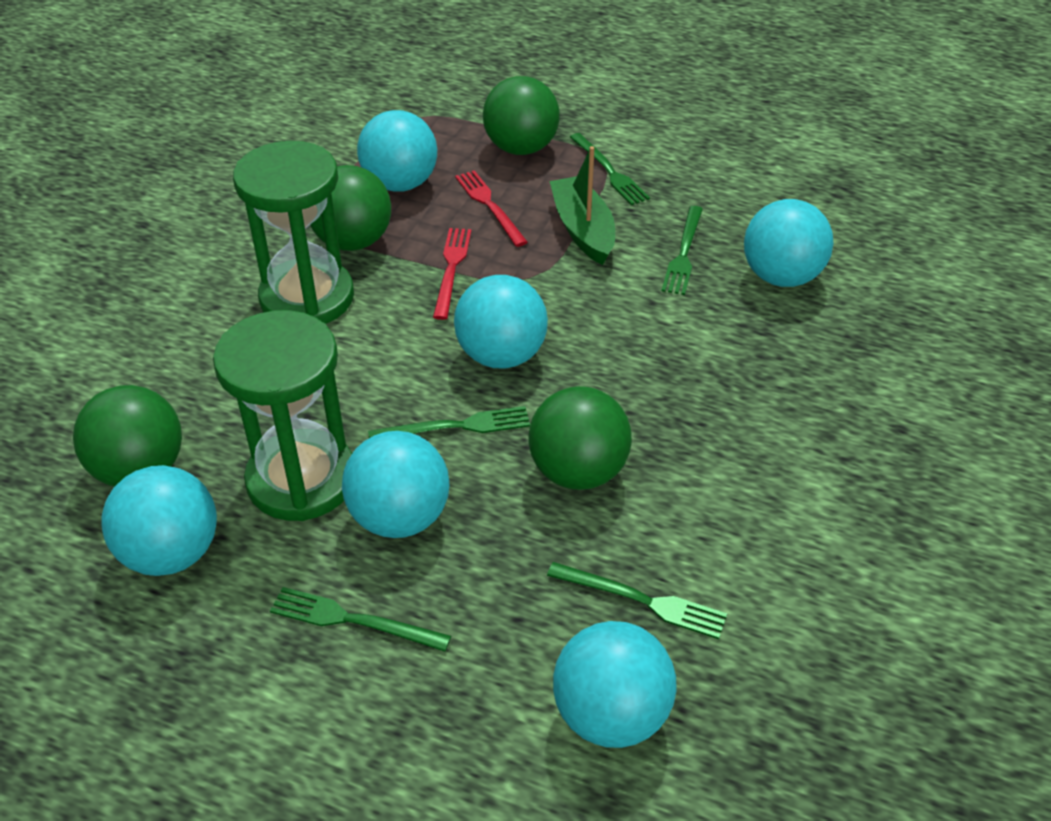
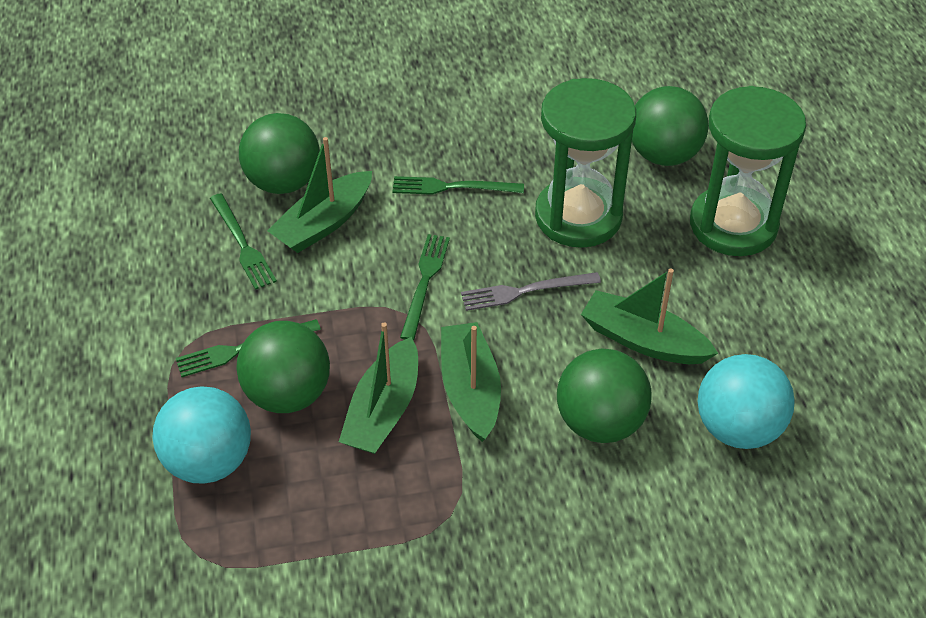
green boat: 1 -> 4
green fork: 5 -> 4
grey fork: 0 -> 1
red fork: 2 -> 0
turquoise ball: 6 -> 2

